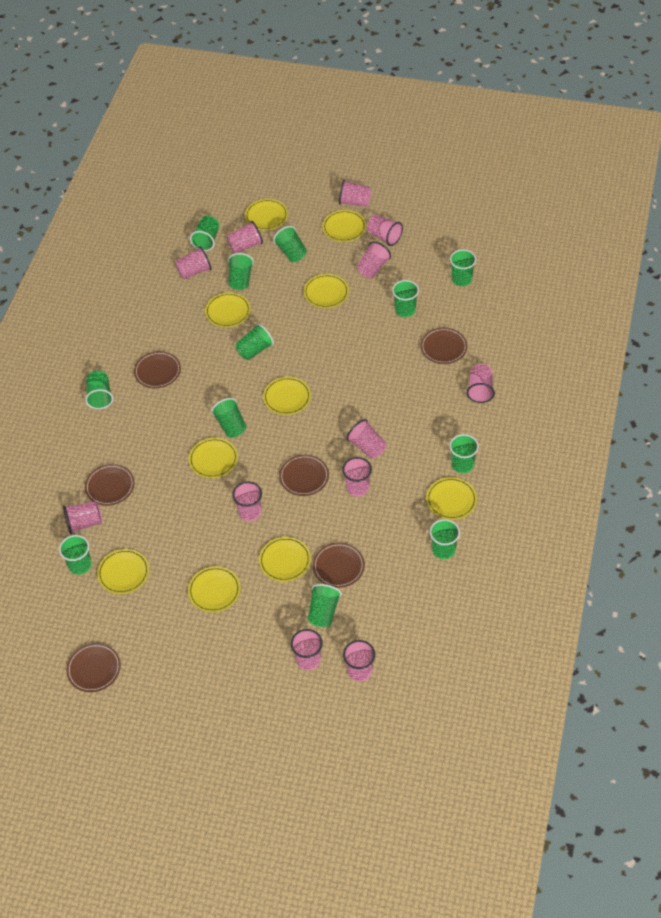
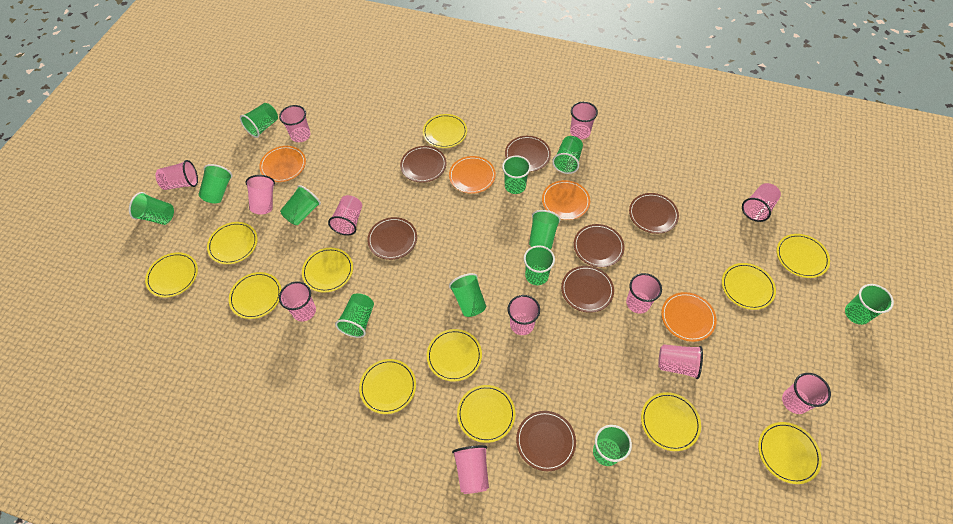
brown plate: 6 -> 7
orange plate: 0 -> 4
yellow plate: 10 -> 12

